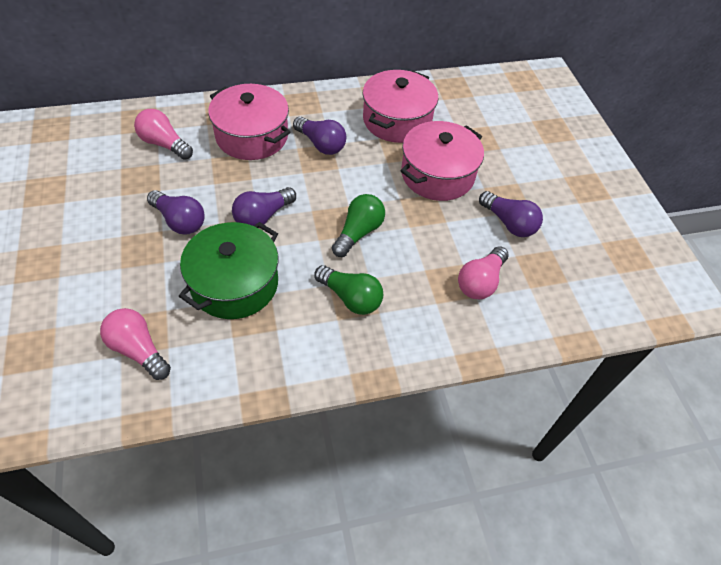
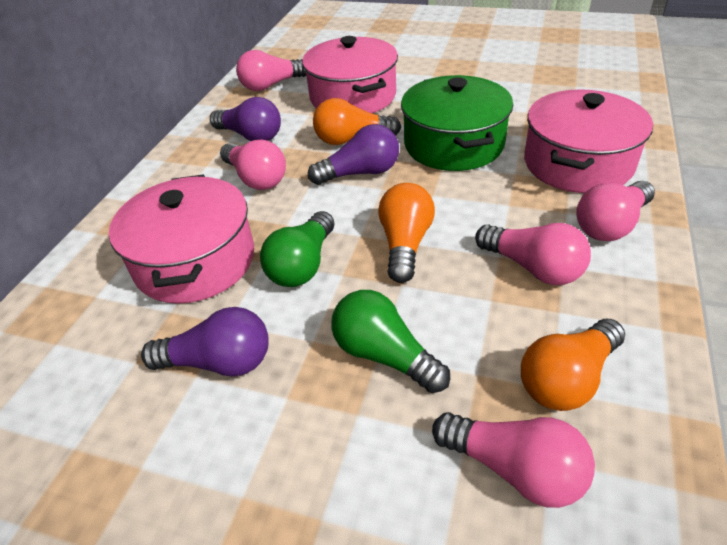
orange light bulb: 0 -> 3
pink light bulb: 3 -> 5
purple light bulb: 4 -> 3

